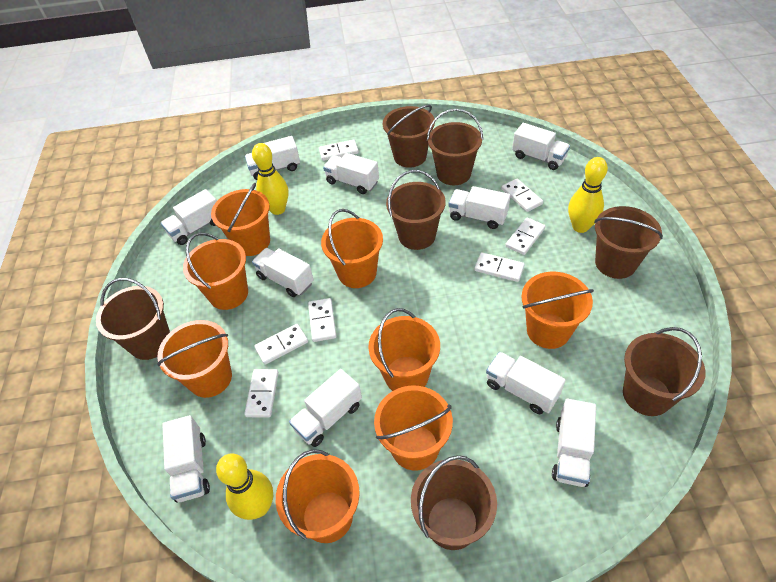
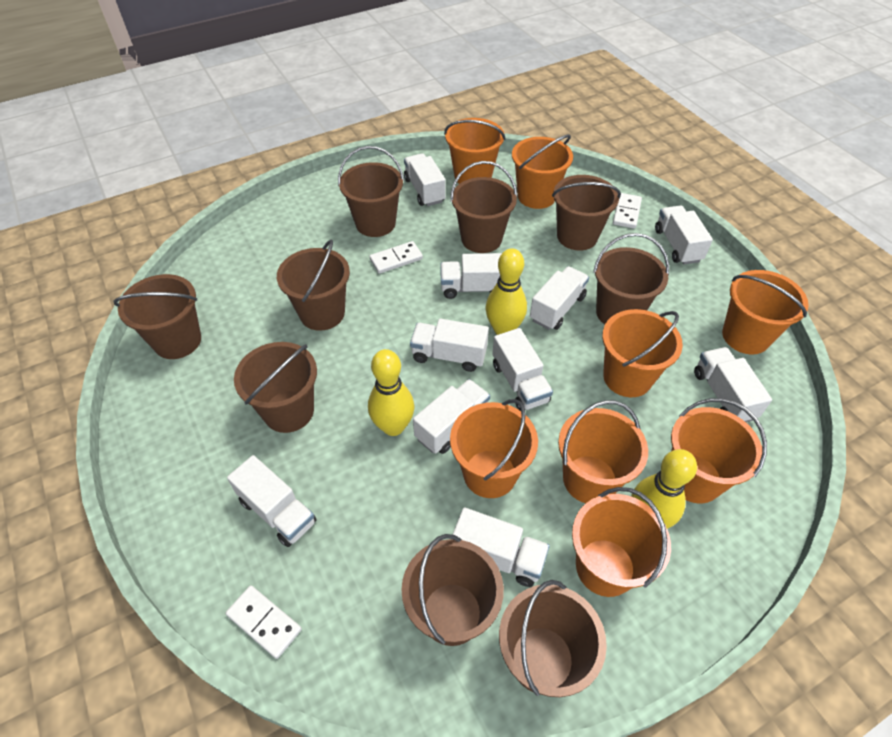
brown bucket: 7 -> 9
white domino: 7 -> 3

